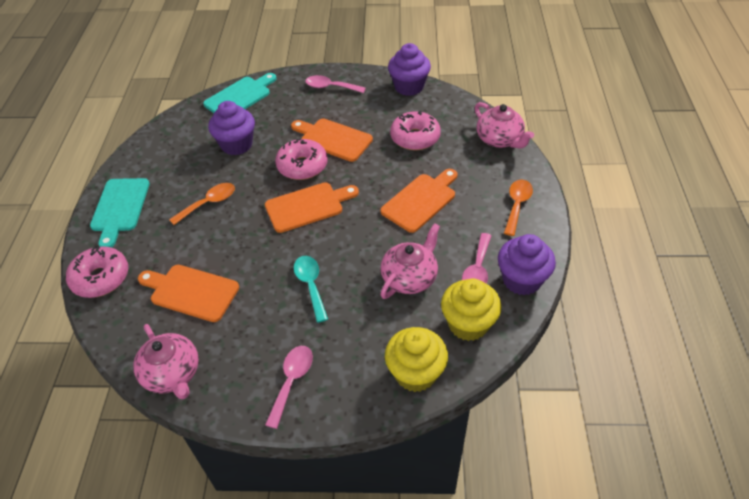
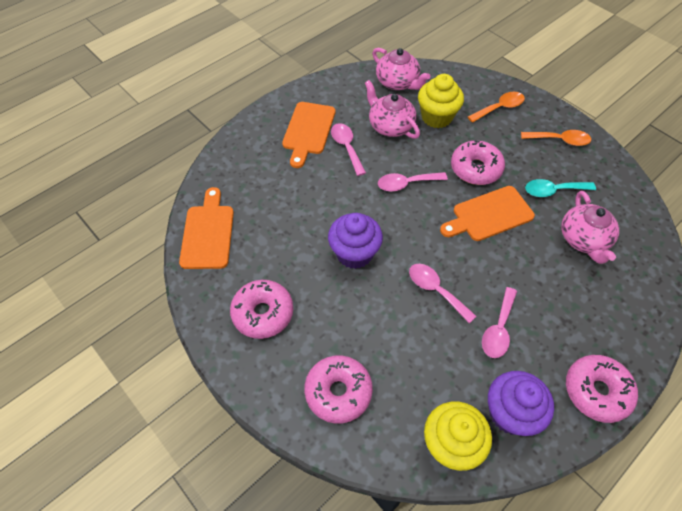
orange cutting board: 4 -> 3
pink donut: 3 -> 4
pink spoon: 3 -> 4
purple cupcake: 3 -> 2
turquoise cutting board: 2 -> 0

